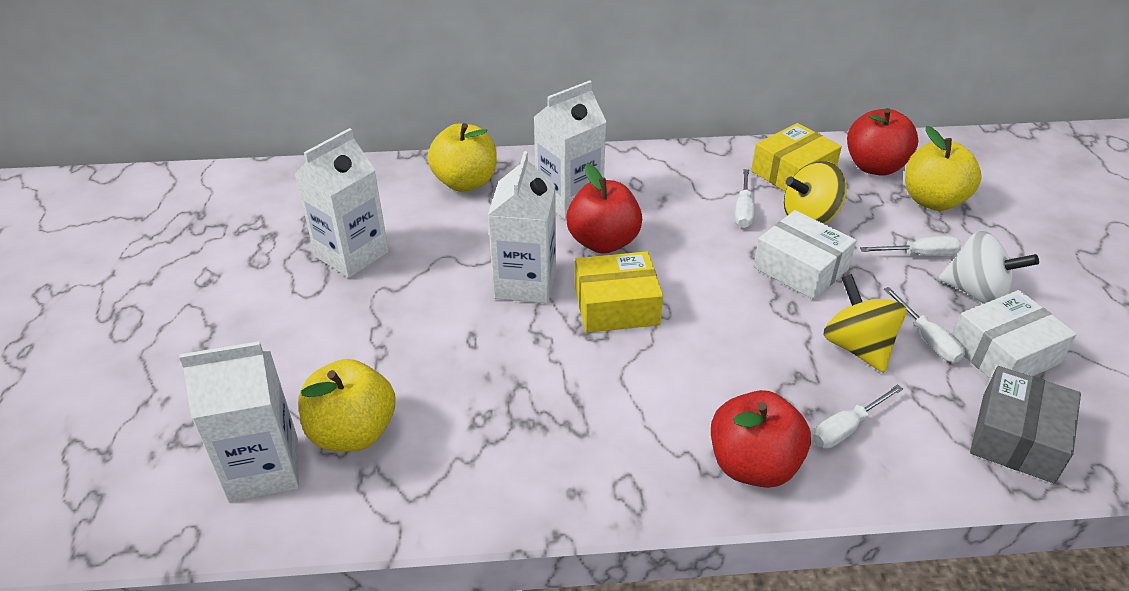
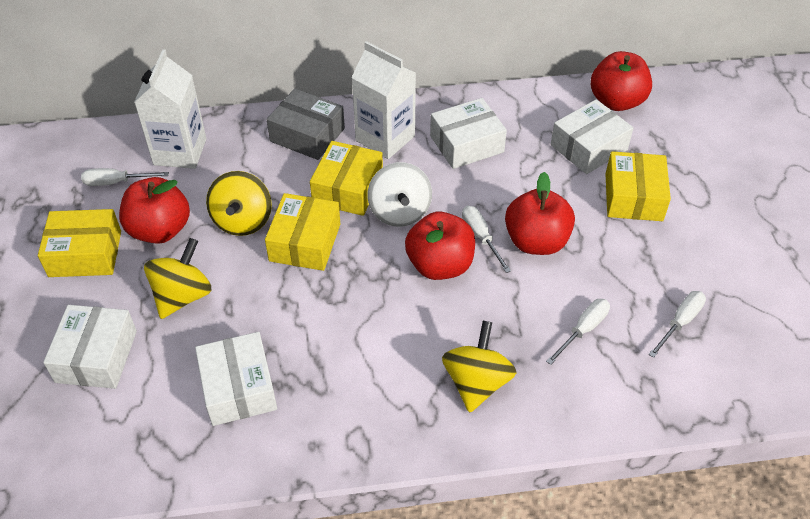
red apple: 3 -> 4
white box: 2 -> 4
white carton: 4 -> 2
yellow apple: 3 -> 0
yellow box: 2 -> 4
yellow spinning top: 2 -> 3

